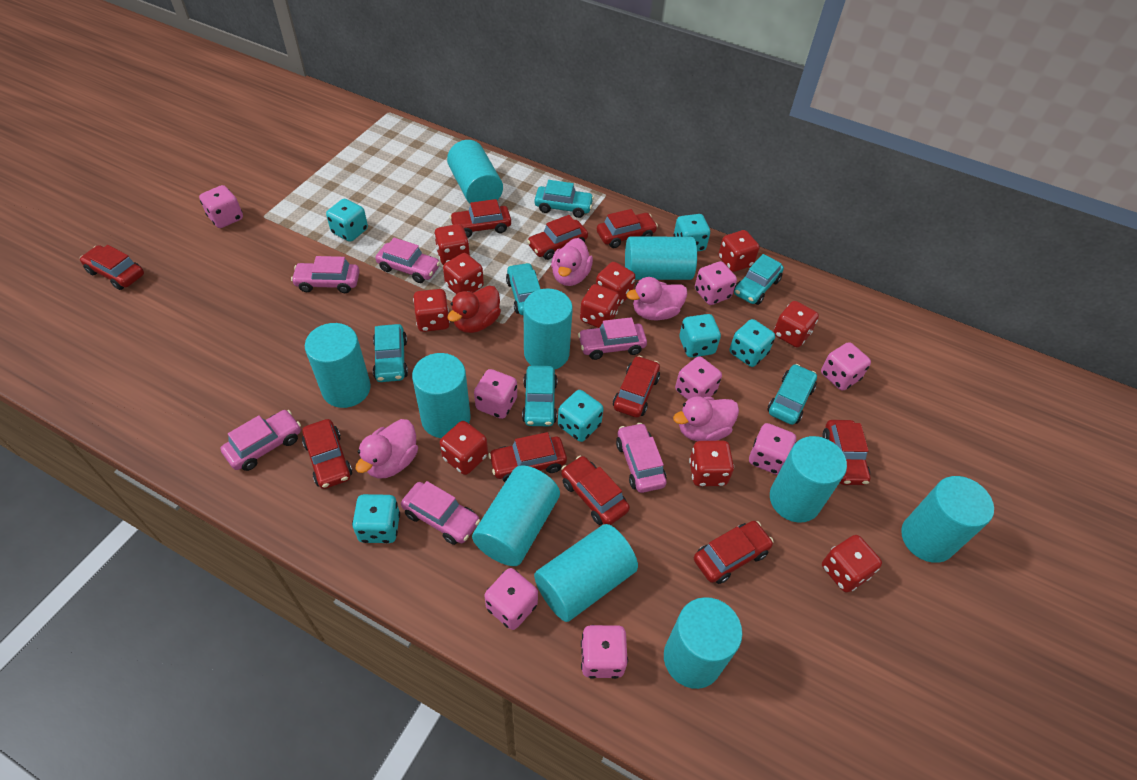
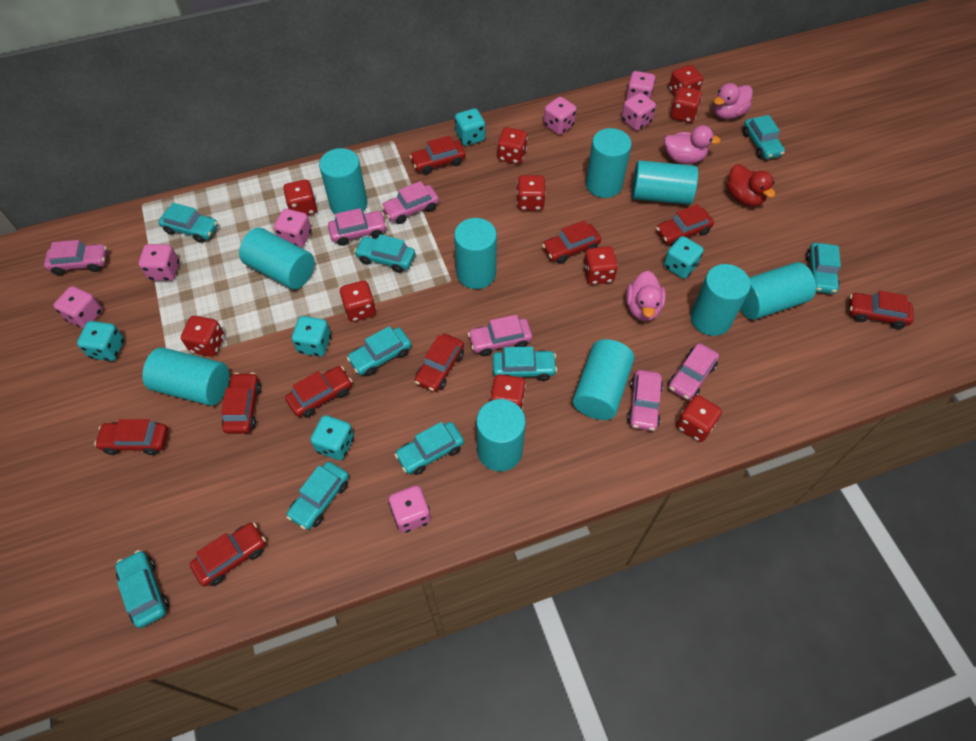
pink dice: 8 -> 7
pink duck: 4 -> 3
red car: 10 -> 9
turquoise car: 6 -> 9
turquoise dice: 6 -> 5

